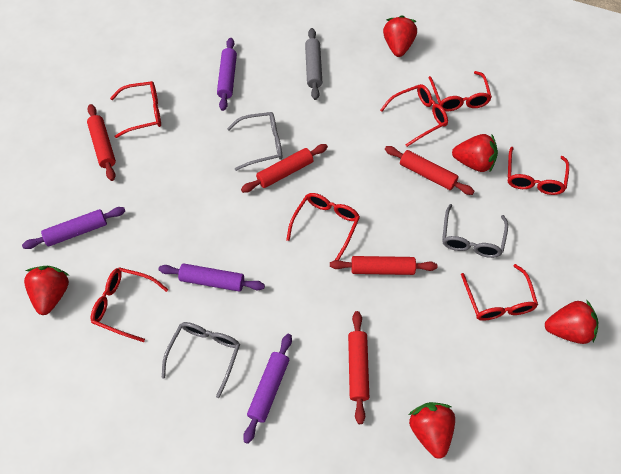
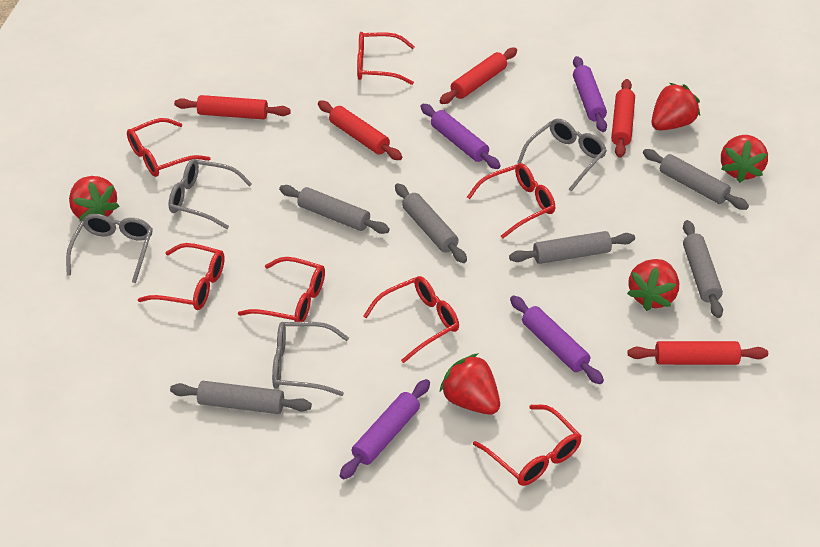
grey glasses: 3 -> 4
grey rolling pin: 1 -> 6

